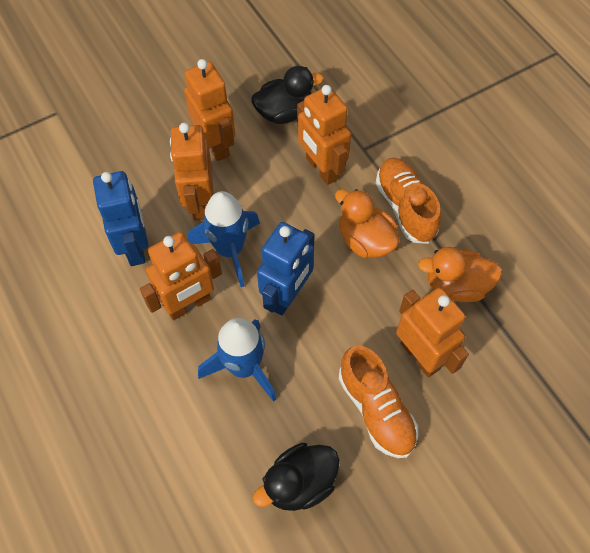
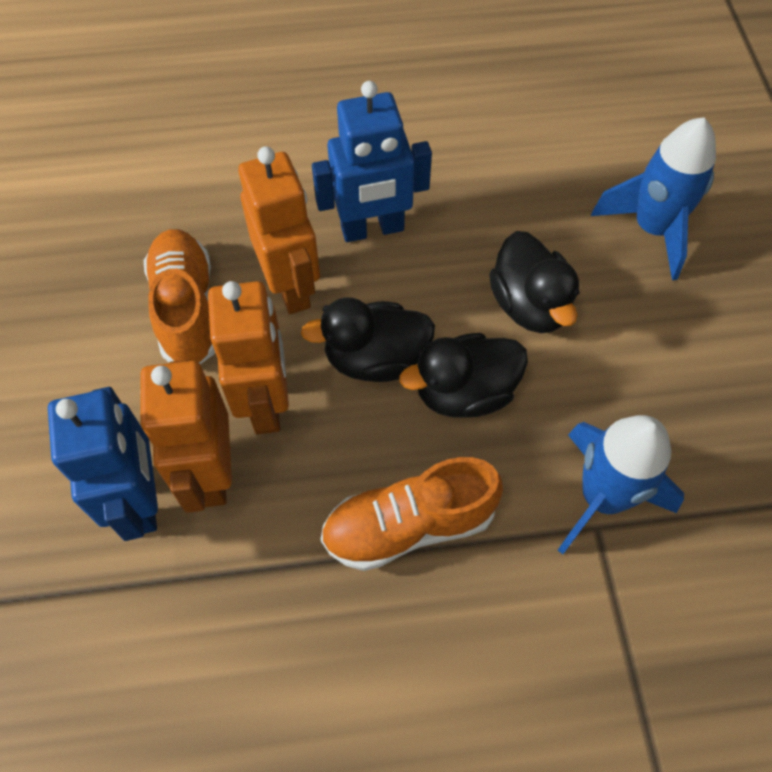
black duck: 2 -> 3
orange duck: 2 -> 0
orange robot: 5 -> 3

